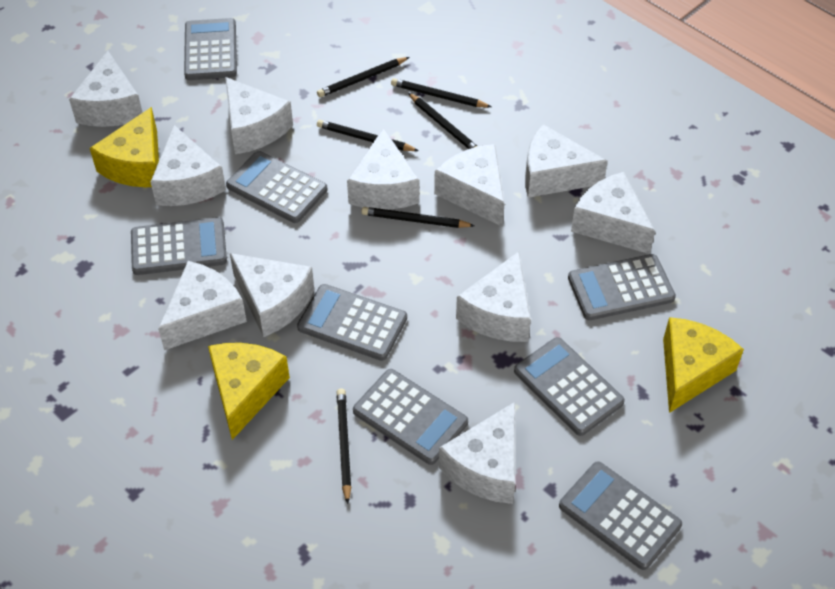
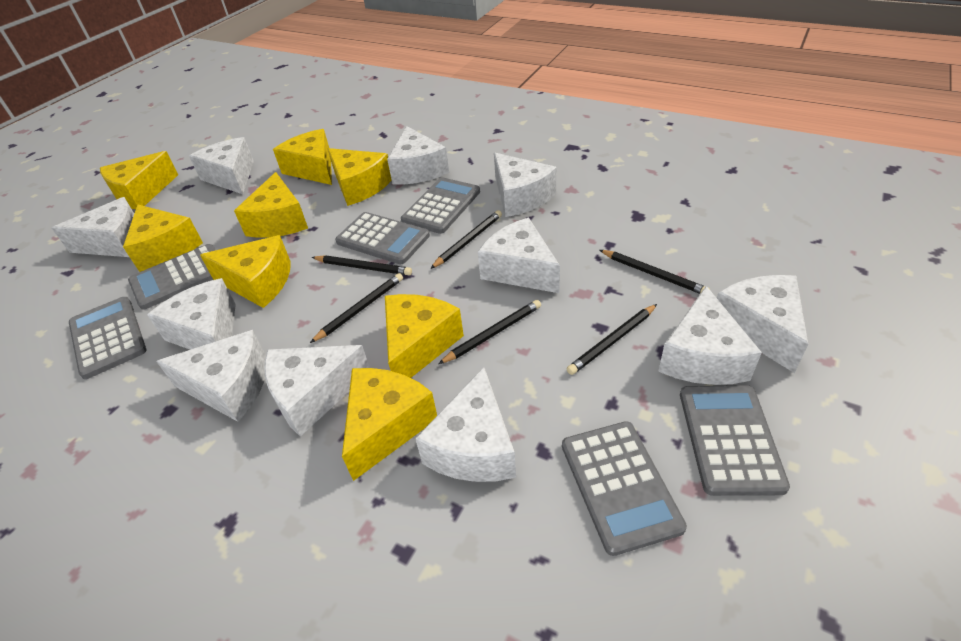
grey calculator: 8 -> 6
yellow cheese: 3 -> 8

